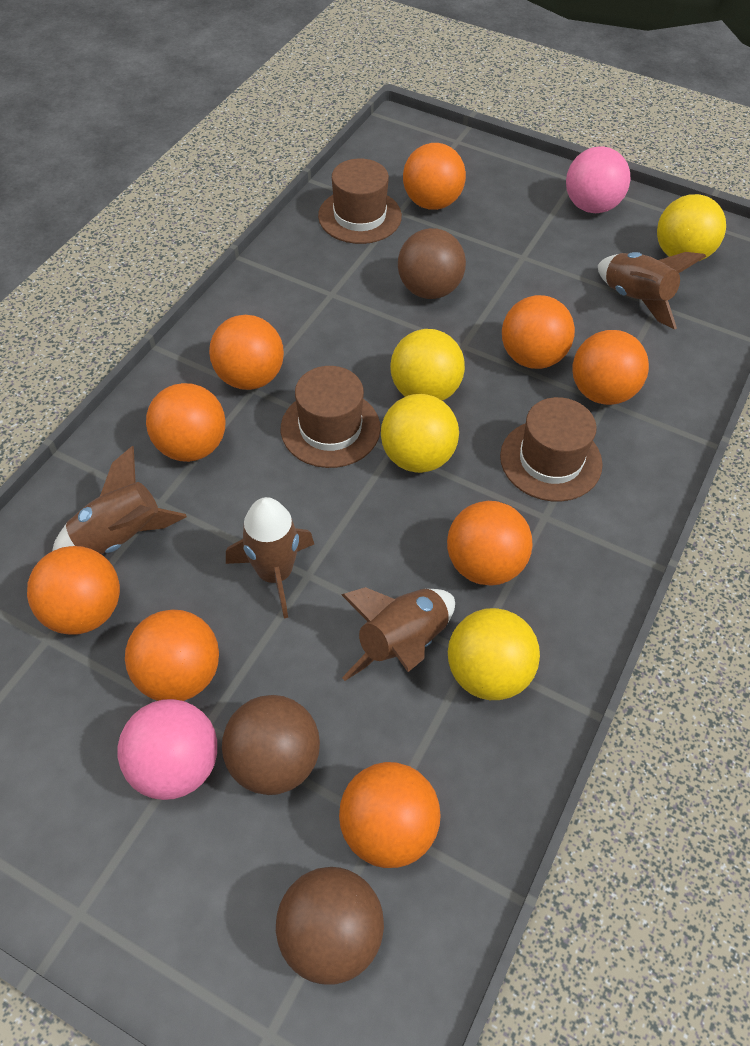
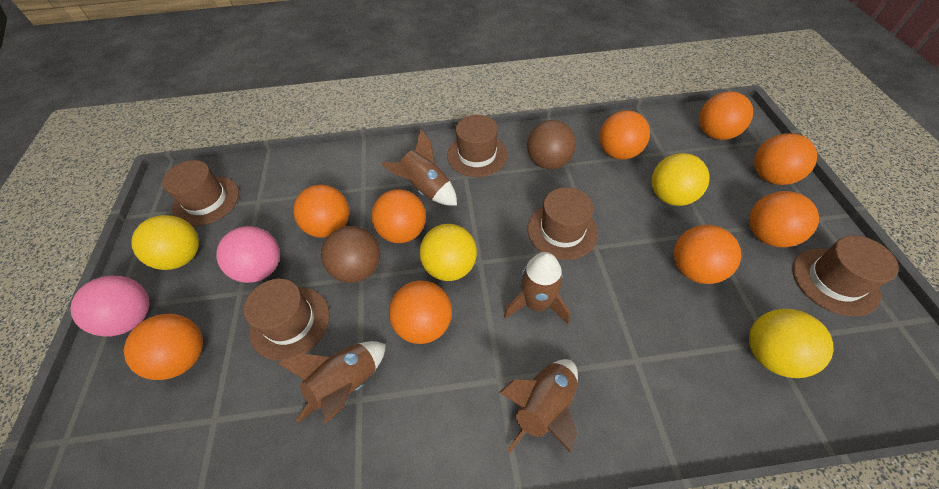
brown ball: 3 -> 2
brown hat: 3 -> 5

